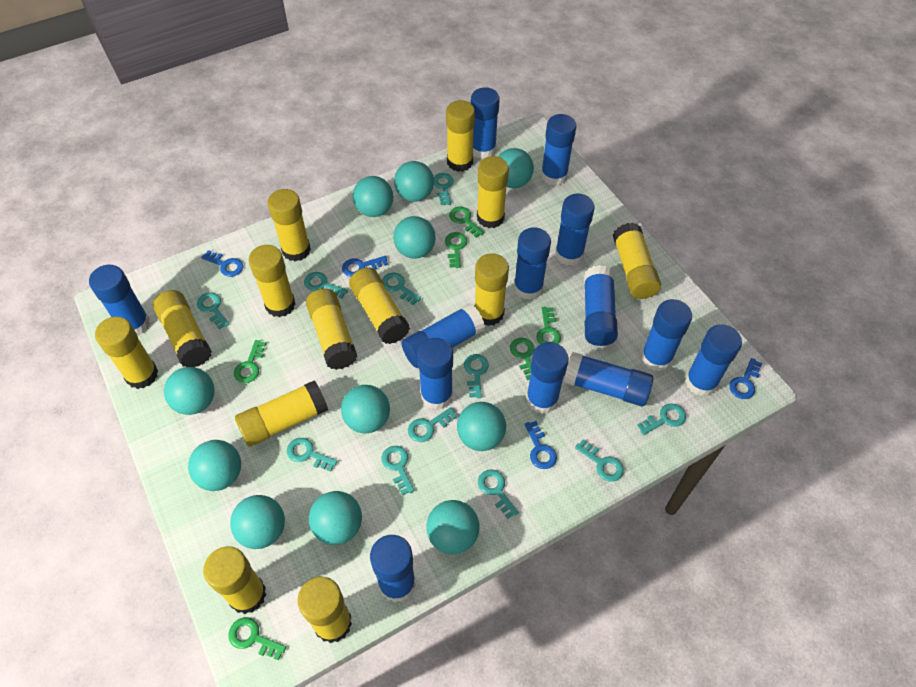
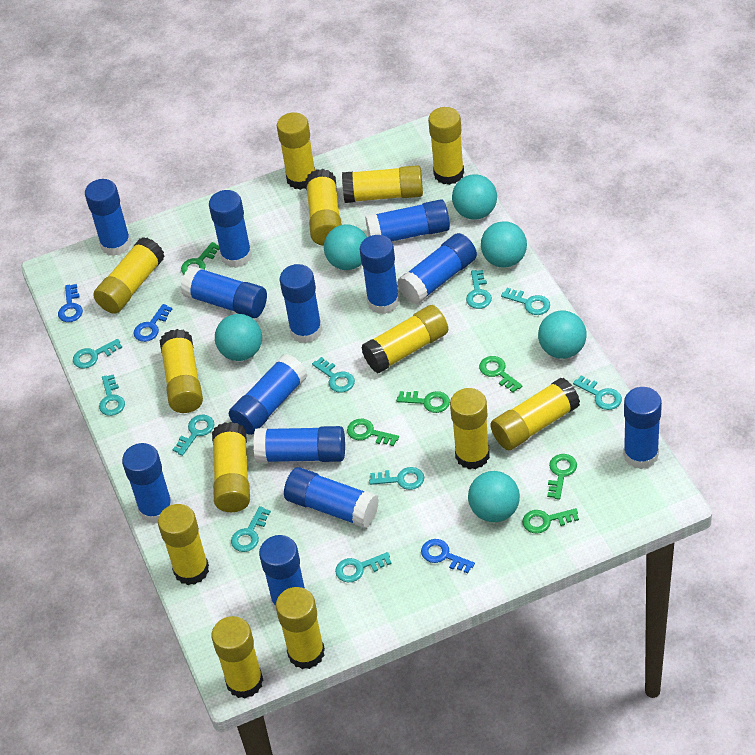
blue key: 4 -> 3
turquoise ball: 11 -> 6
turquoise key: 11 -> 10

